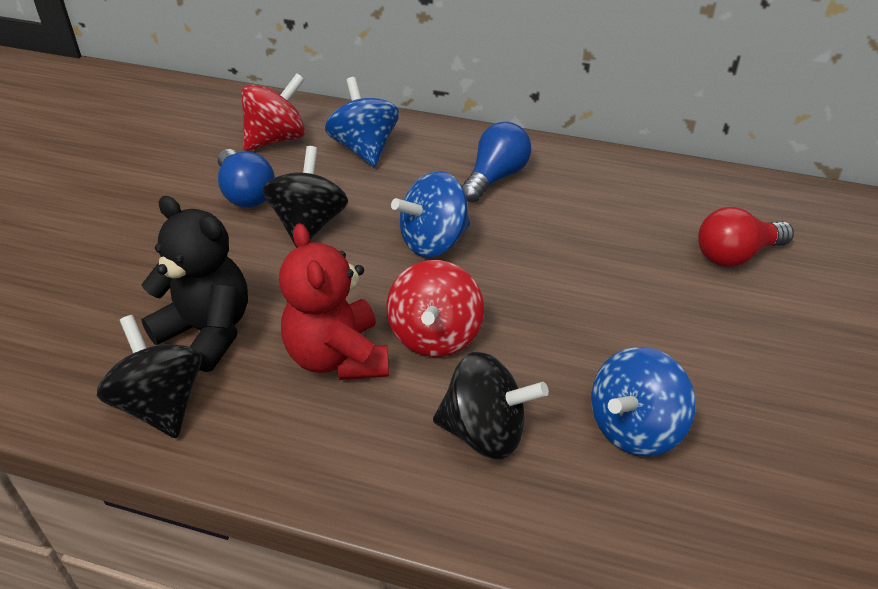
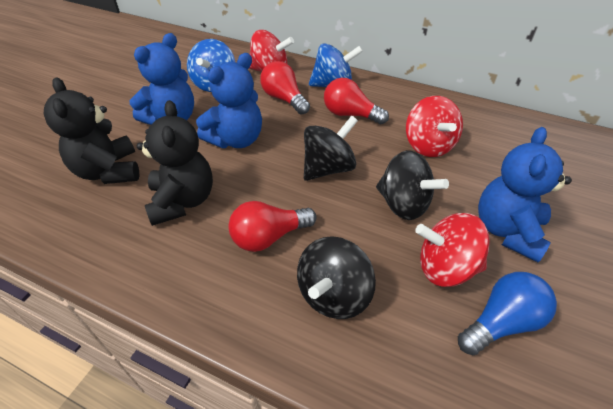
black teddy bear: 1 -> 2
blue light bulb: 2 -> 1
blue spinning top: 3 -> 2
blue teddy bear: 0 -> 3
red light bulb: 1 -> 3
red spinning top: 2 -> 3
red teddy bear: 1 -> 0

